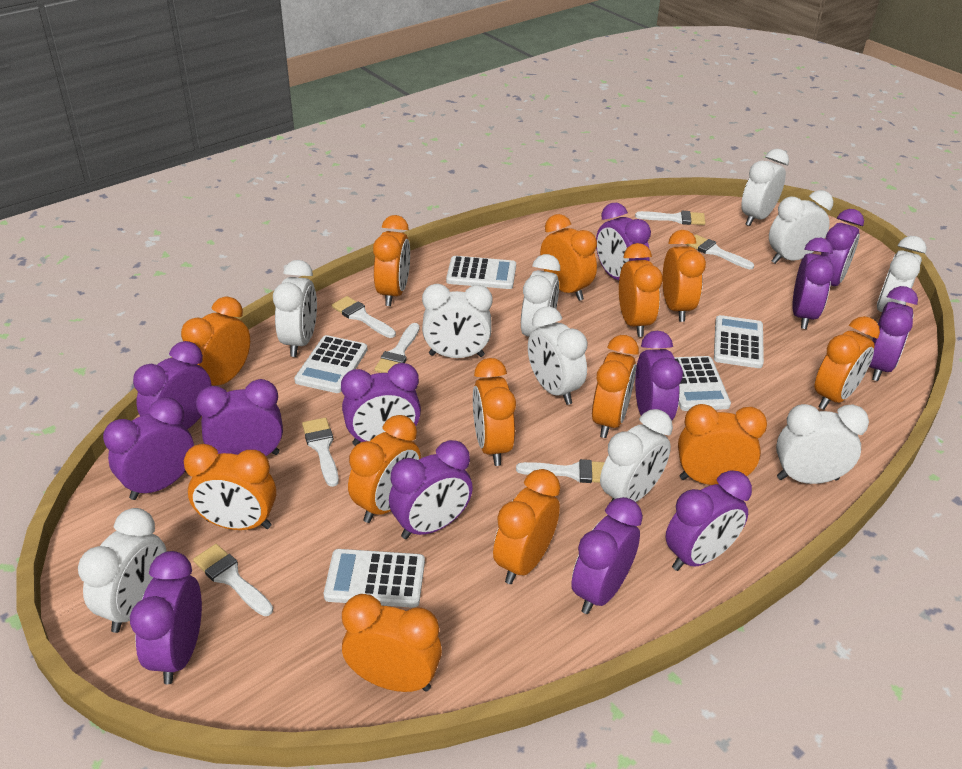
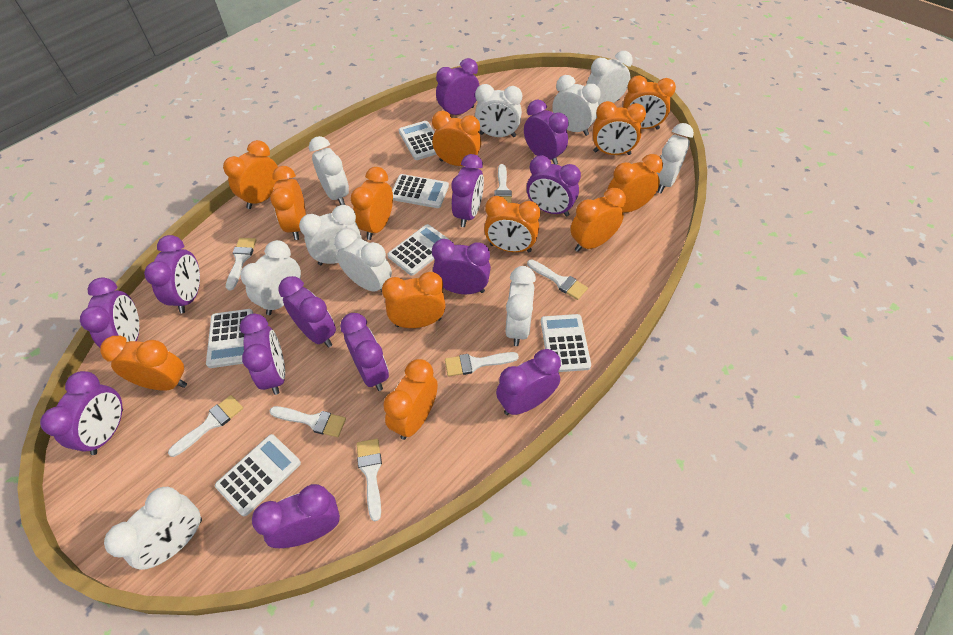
orange clock: 13 -> 12
white calculator: 5 -> 6

